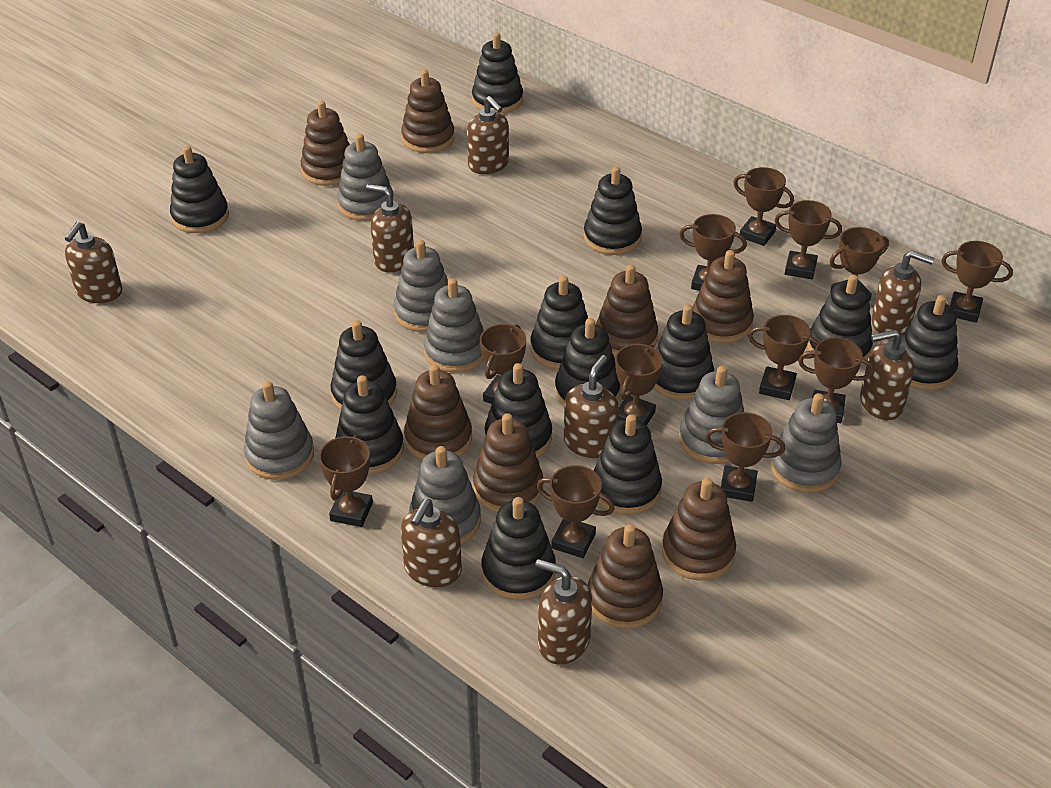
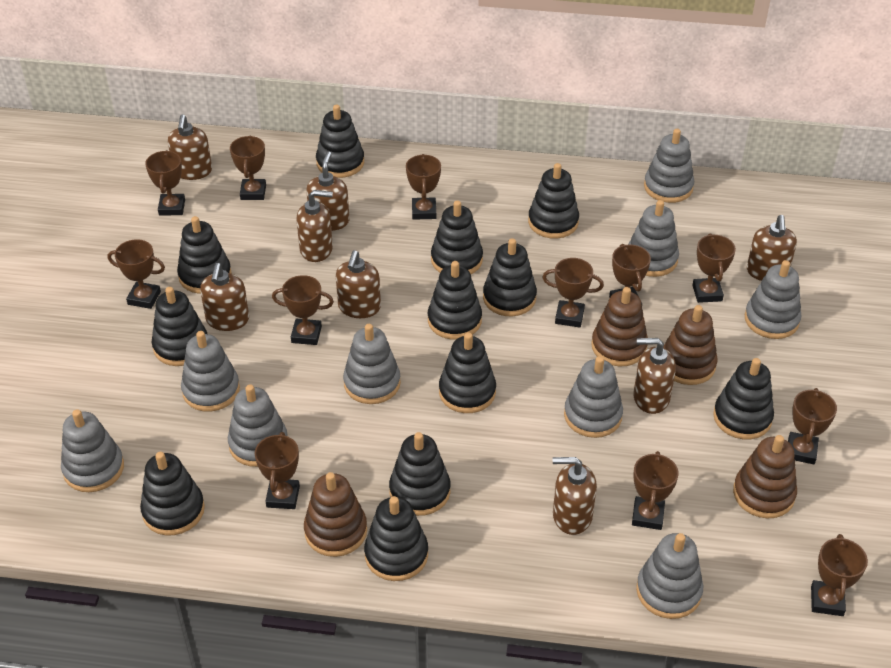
black stacking toy: 13 -> 12
brown stacking toy: 8 -> 4
grey stacking toy: 7 -> 9

